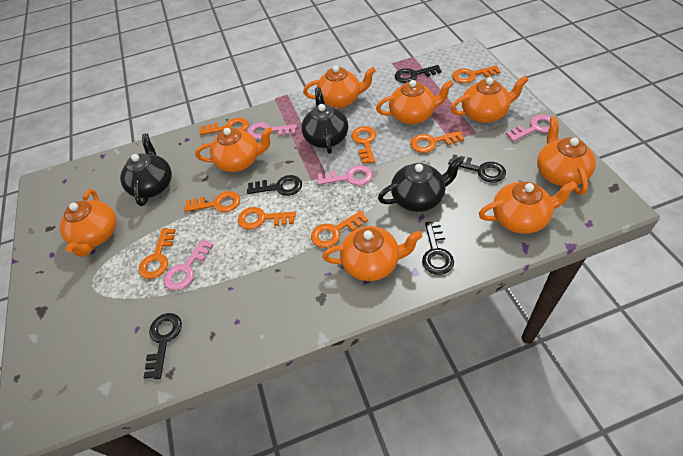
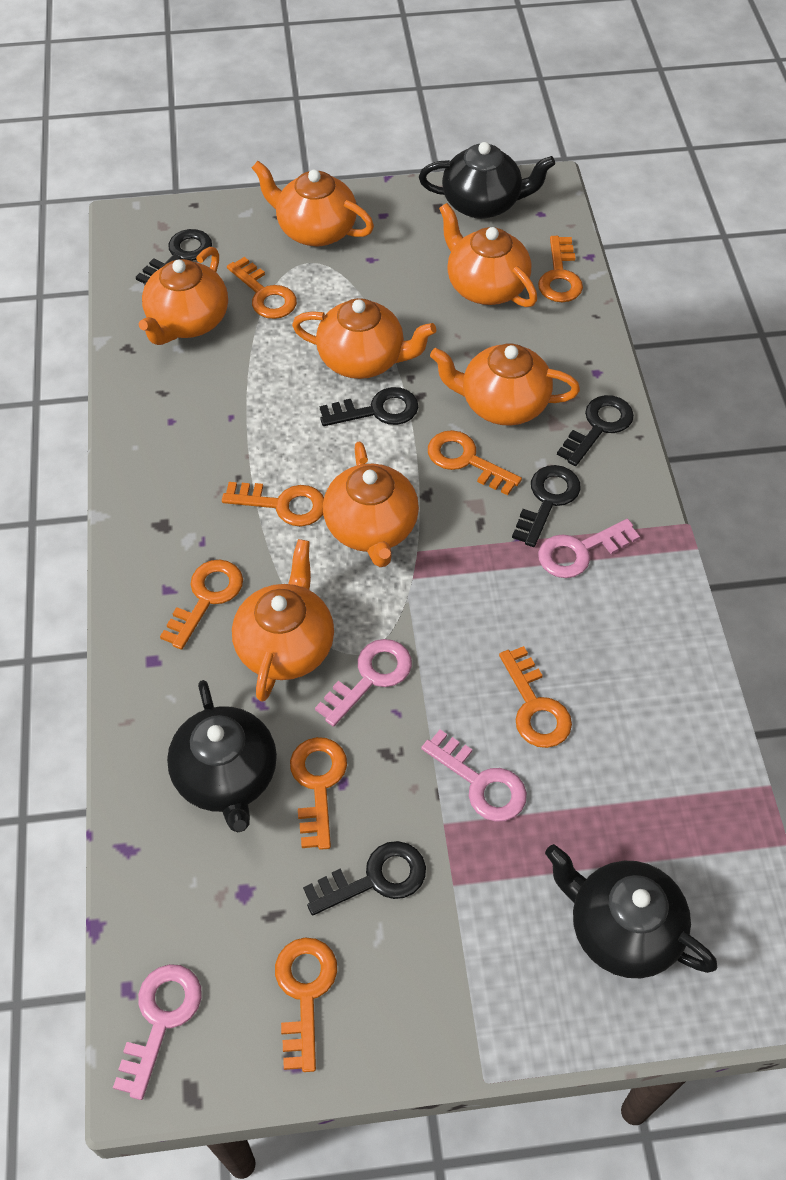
orange teapot: 8 -> 7

